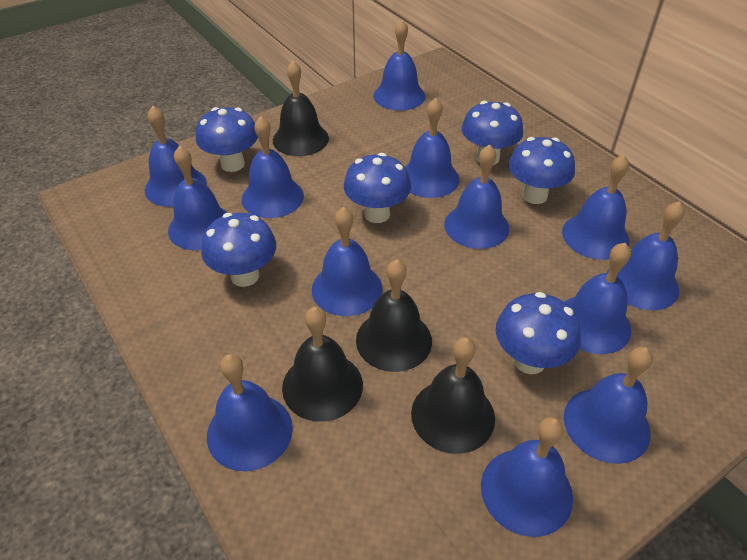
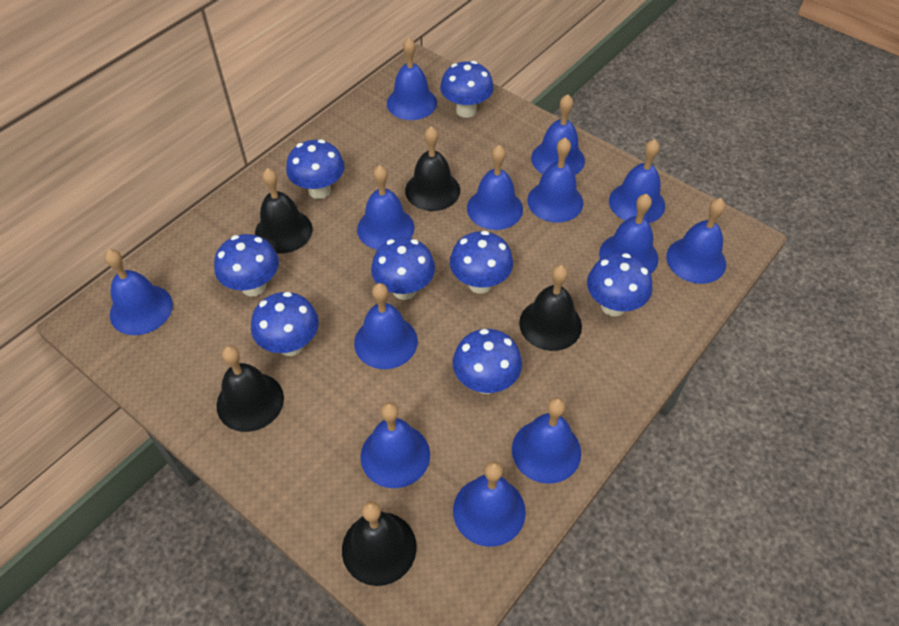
black bell: 4 -> 5
blue mushroom: 6 -> 8

